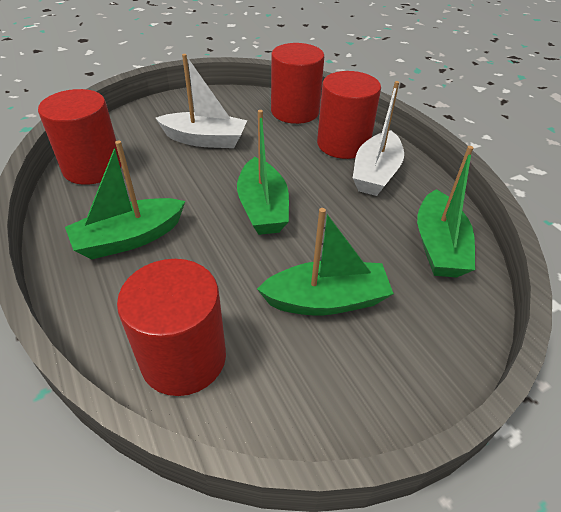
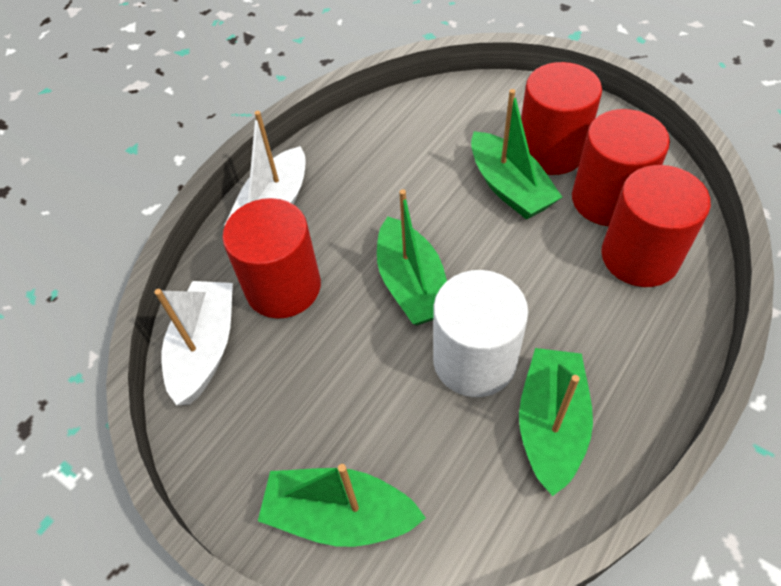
white cylinder: 0 -> 1

